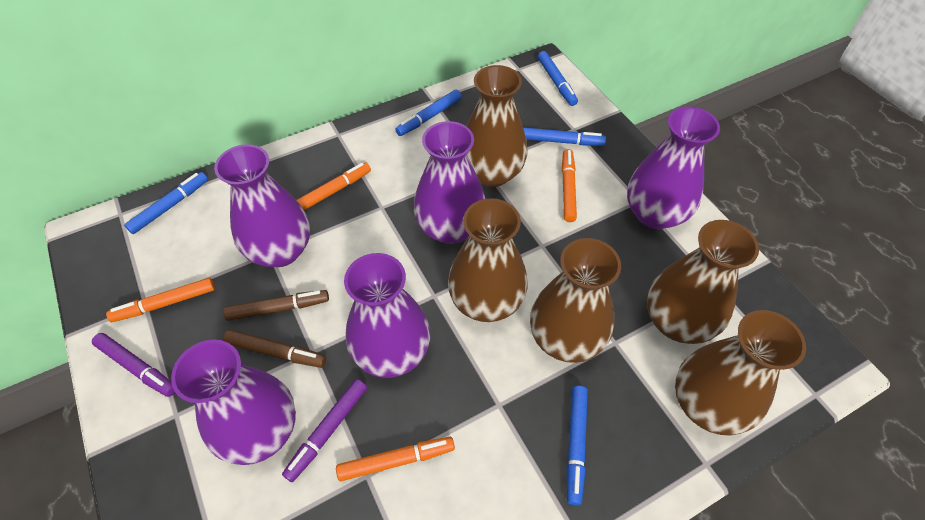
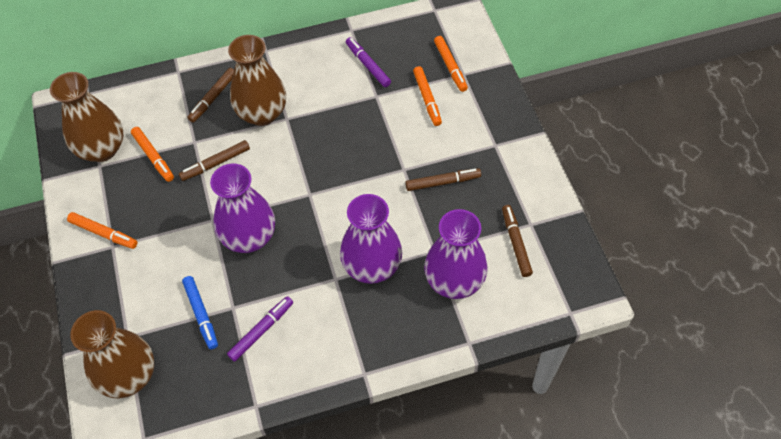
blue marker: 5 -> 1
brown marker: 2 -> 4
brown vase: 5 -> 3
purple vase: 5 -> 3

